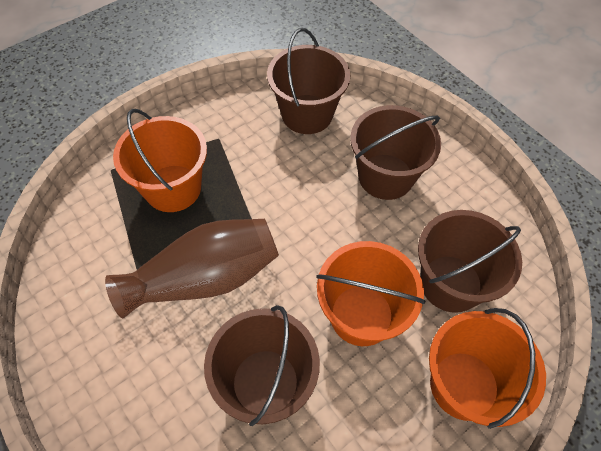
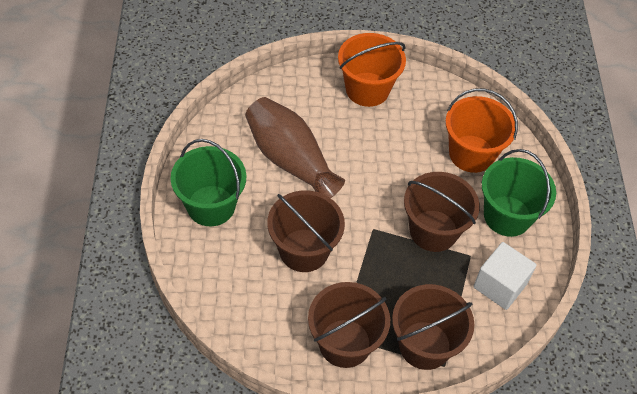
green bucket: 0 -> 2
orange bucket: 3 -> 2
white cube: 0 -> 1

